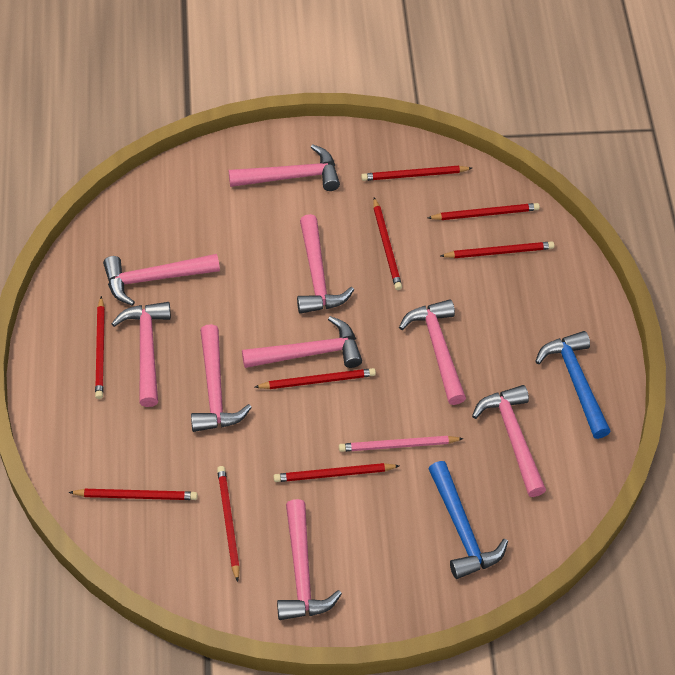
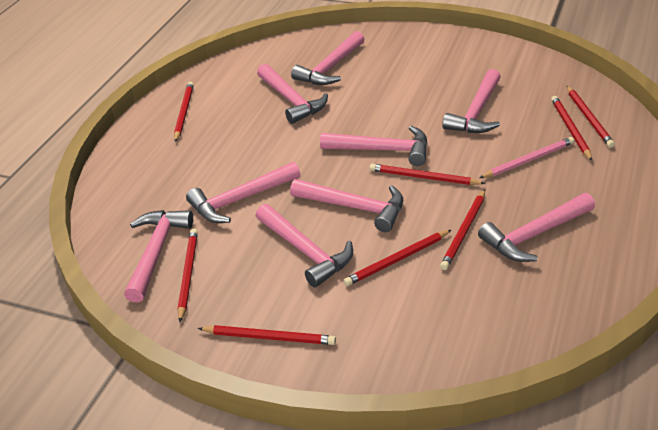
blue hammer: 2 -> 0
red pencil: 9 -> 8

